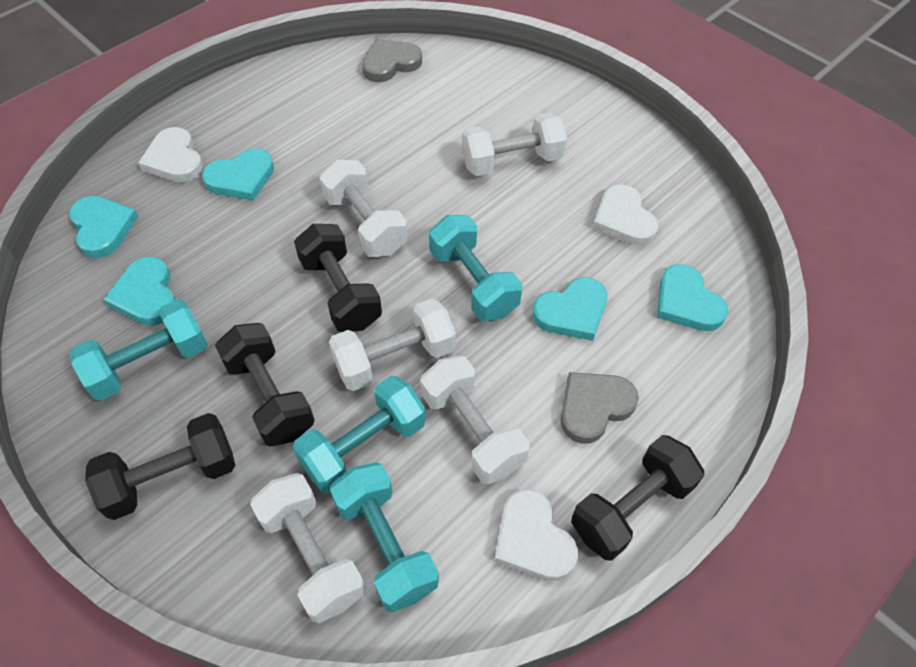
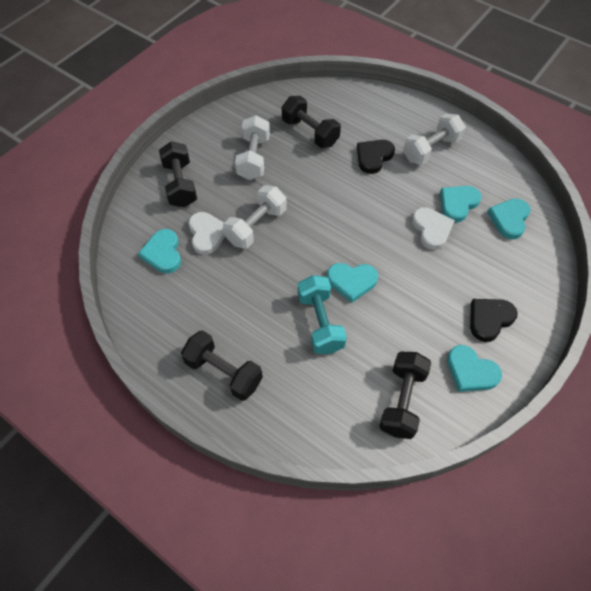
black heart: 0 -> 2
grey heart: 2 -> 0
turquoise dumbbell: 4 -> 1
white dumbbell: 5 -> 3
white heart: 3 -> 2

